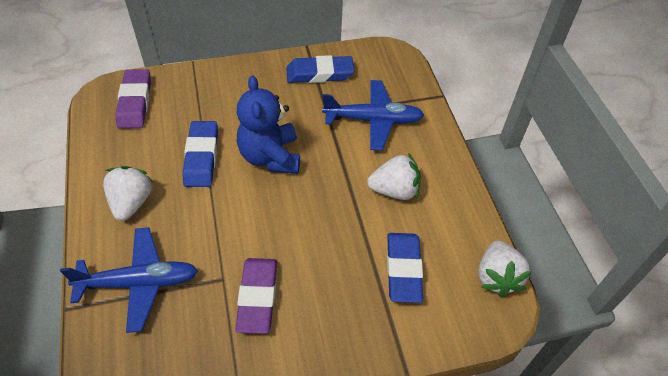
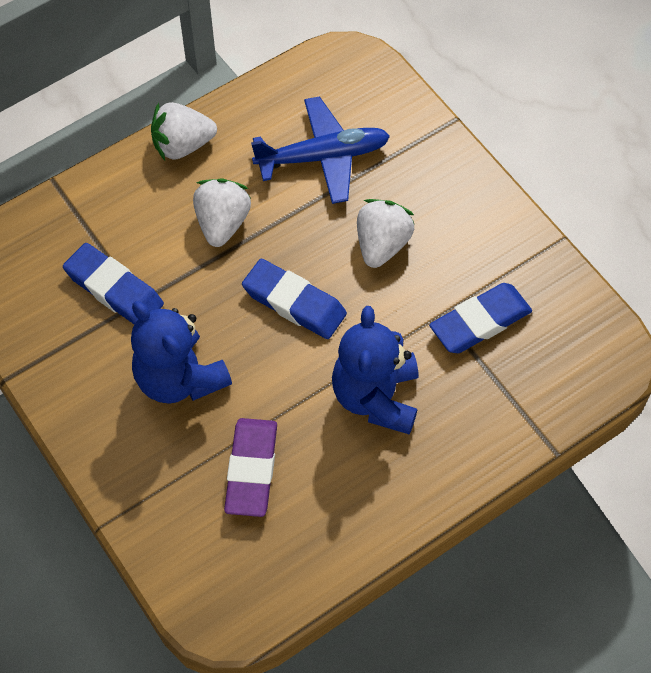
blue plane: 2 -> 1
blue teddy bear: 1 -> 2
purple eraser: 2 -> 1

